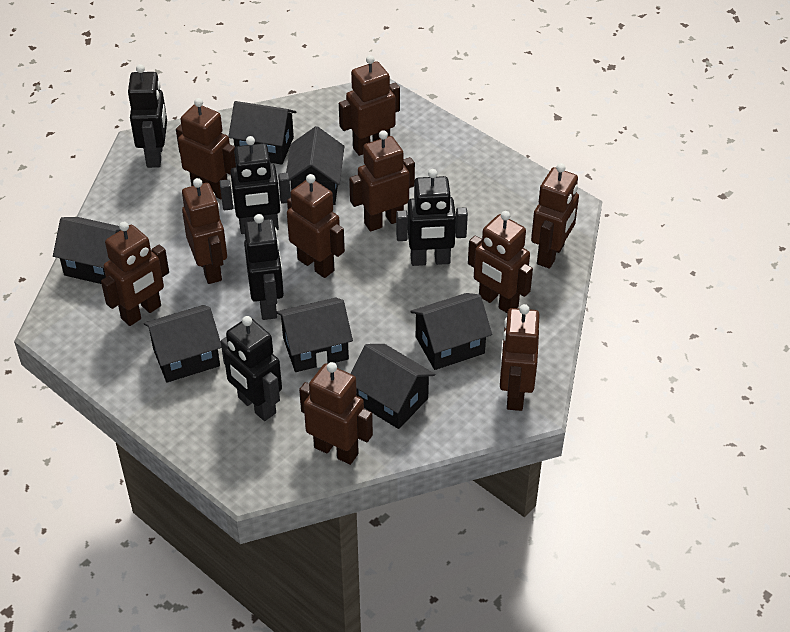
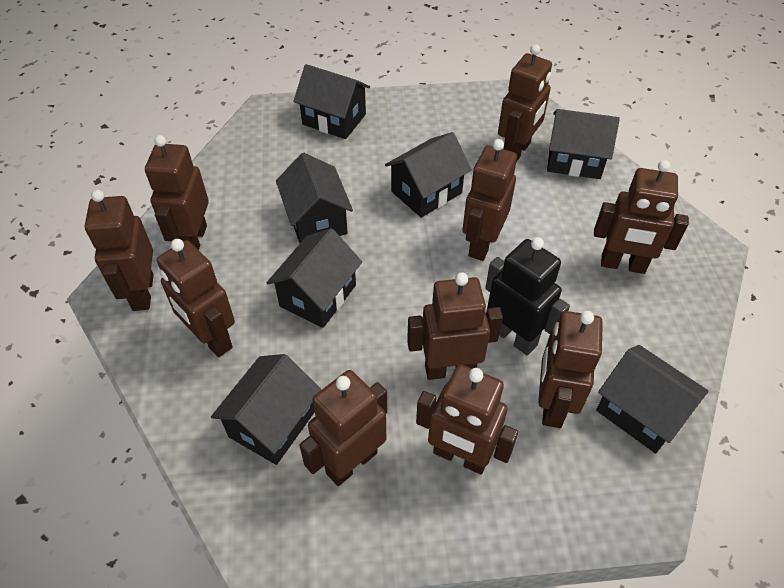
black robot: 5 -> 1

